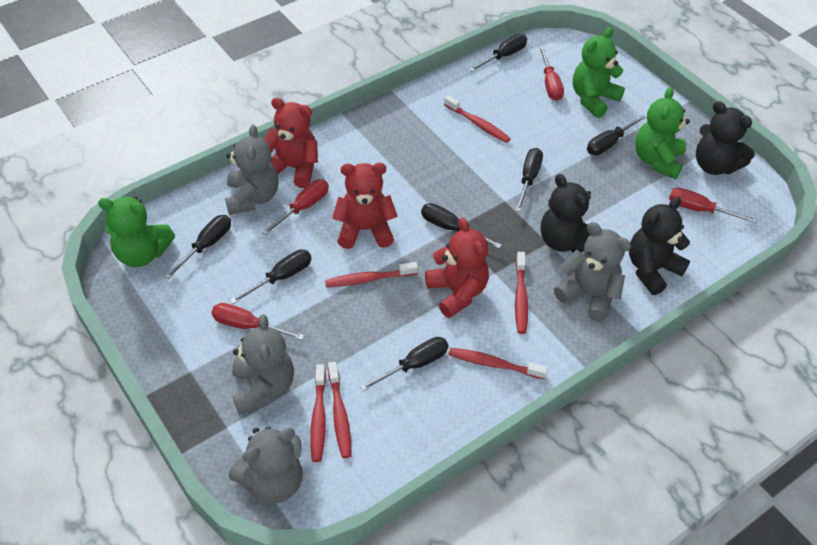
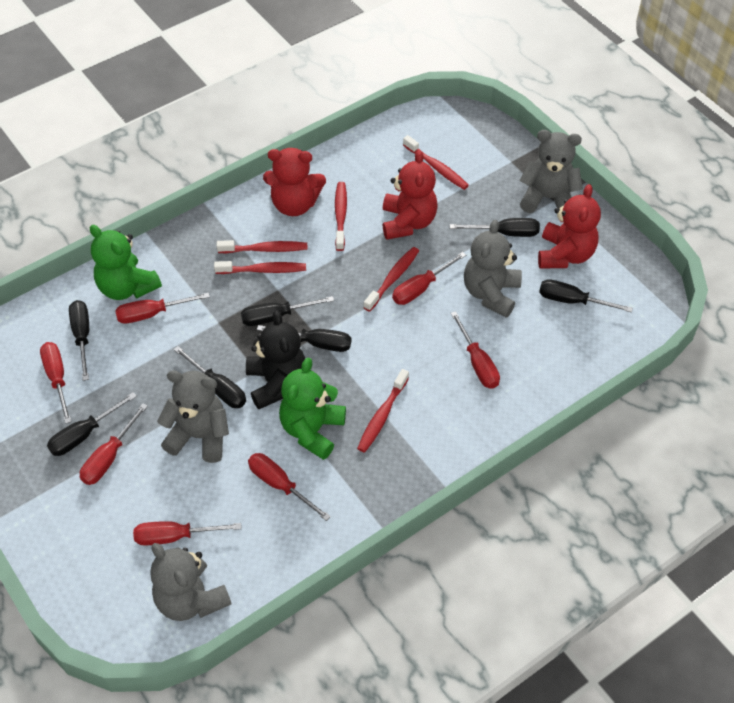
black teddy bear: 3 -> 1
green teddy bear: 3 -> 2
red screwdriver: 4 -> 7

